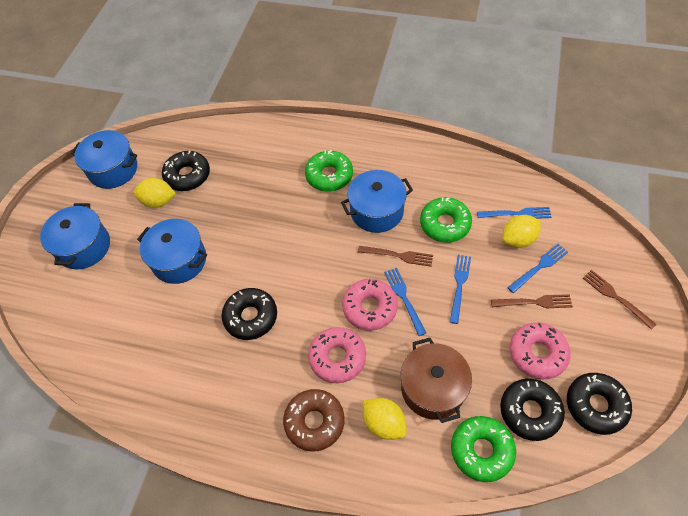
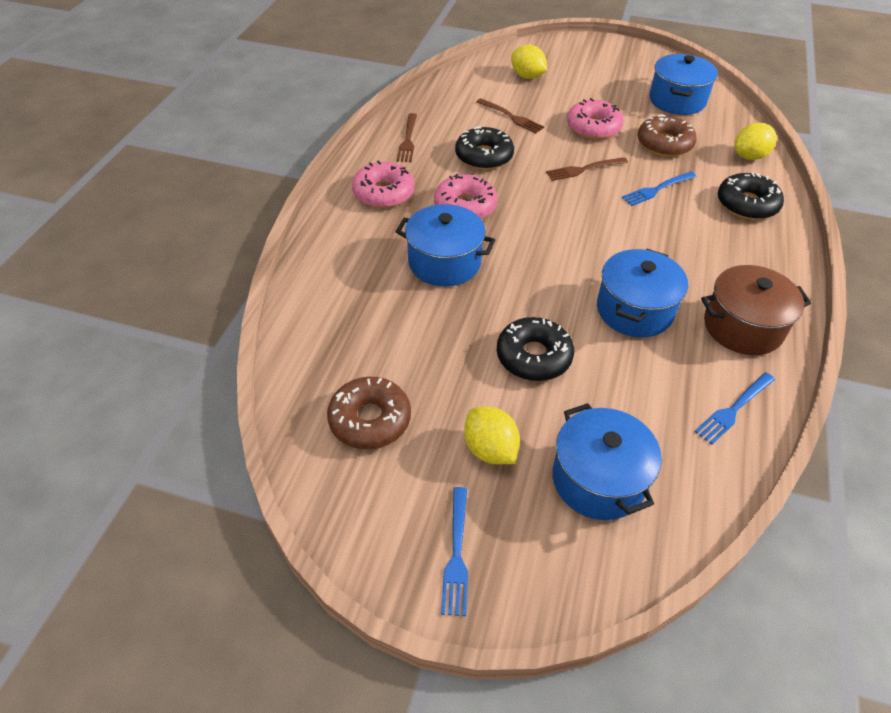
black donut: 4 -> 3
blue fork: 4 -> 3
brown donut: 1 -> 2
green donut: 3 -> 0

